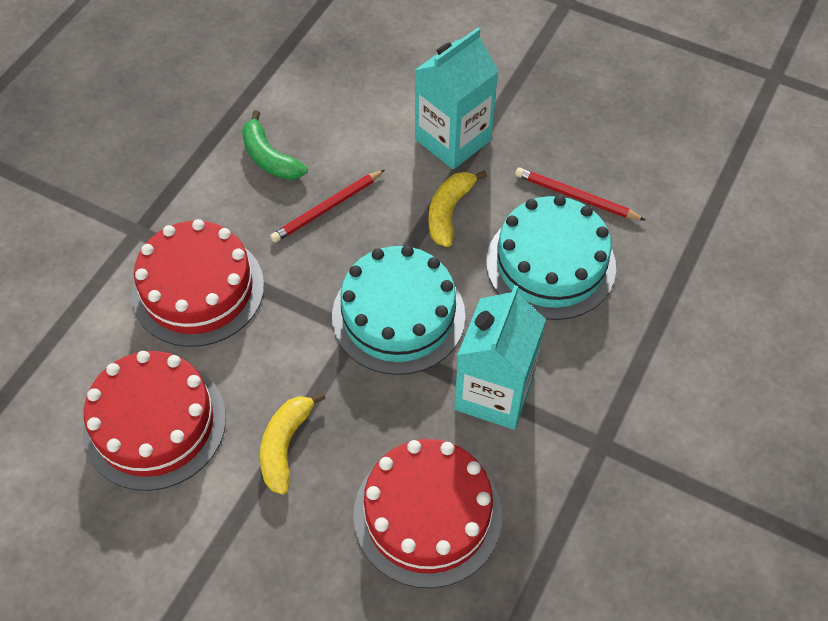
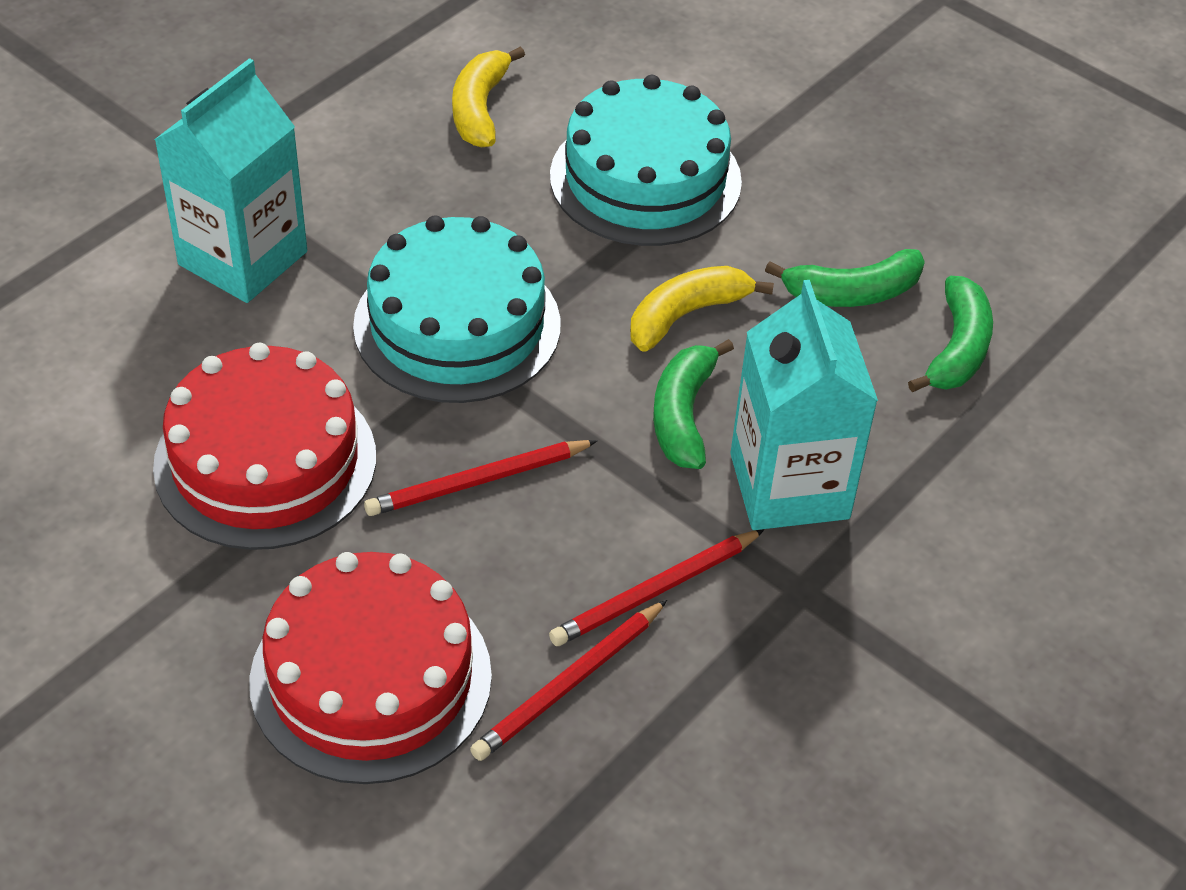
green banana: 1 -> 3
red cake: 3 -> 2
red pencil: 2 -> 3

